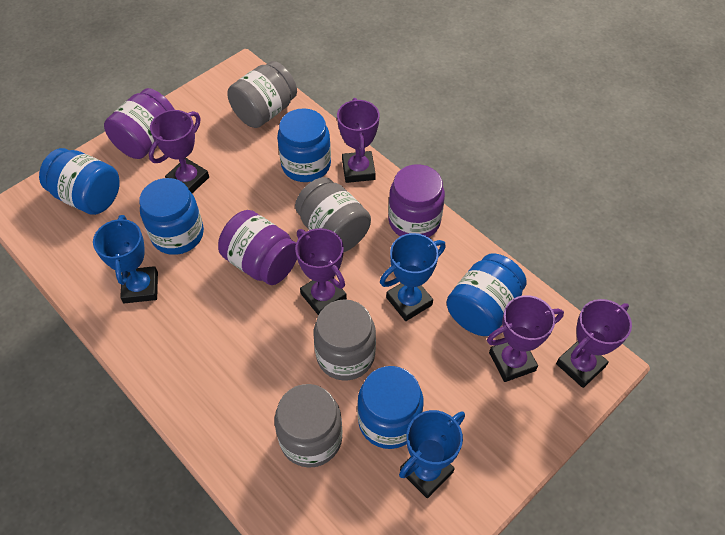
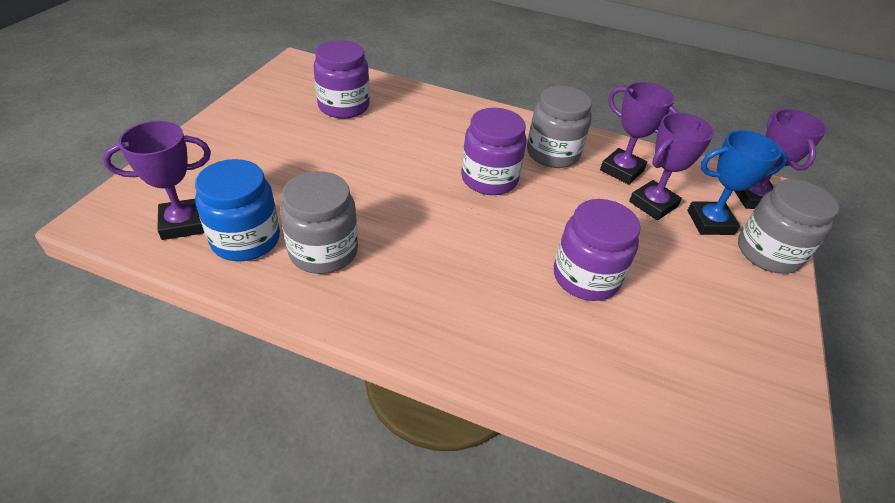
blue jar: 5 -> 1
blue trophy: 3 -> 1
grey jar: 4 -> 3
purple trophy: 5 -> 4

